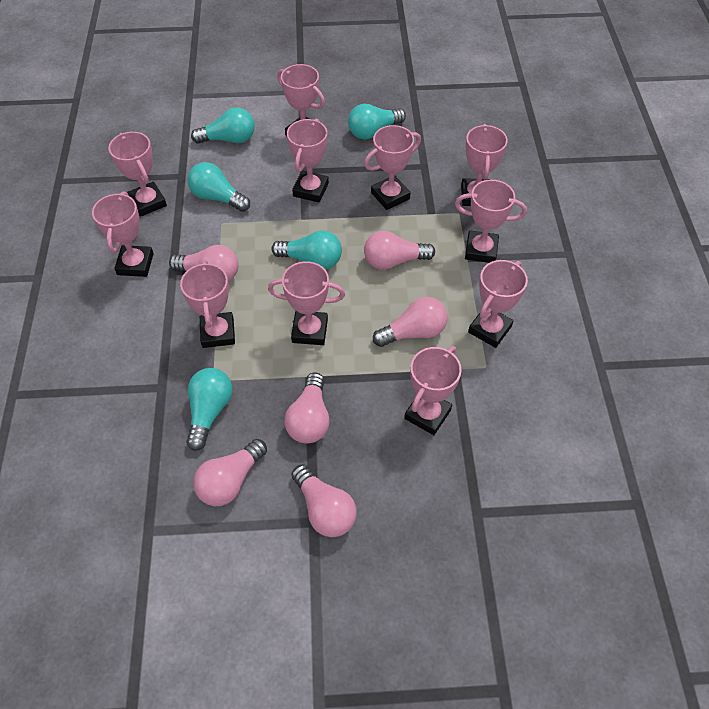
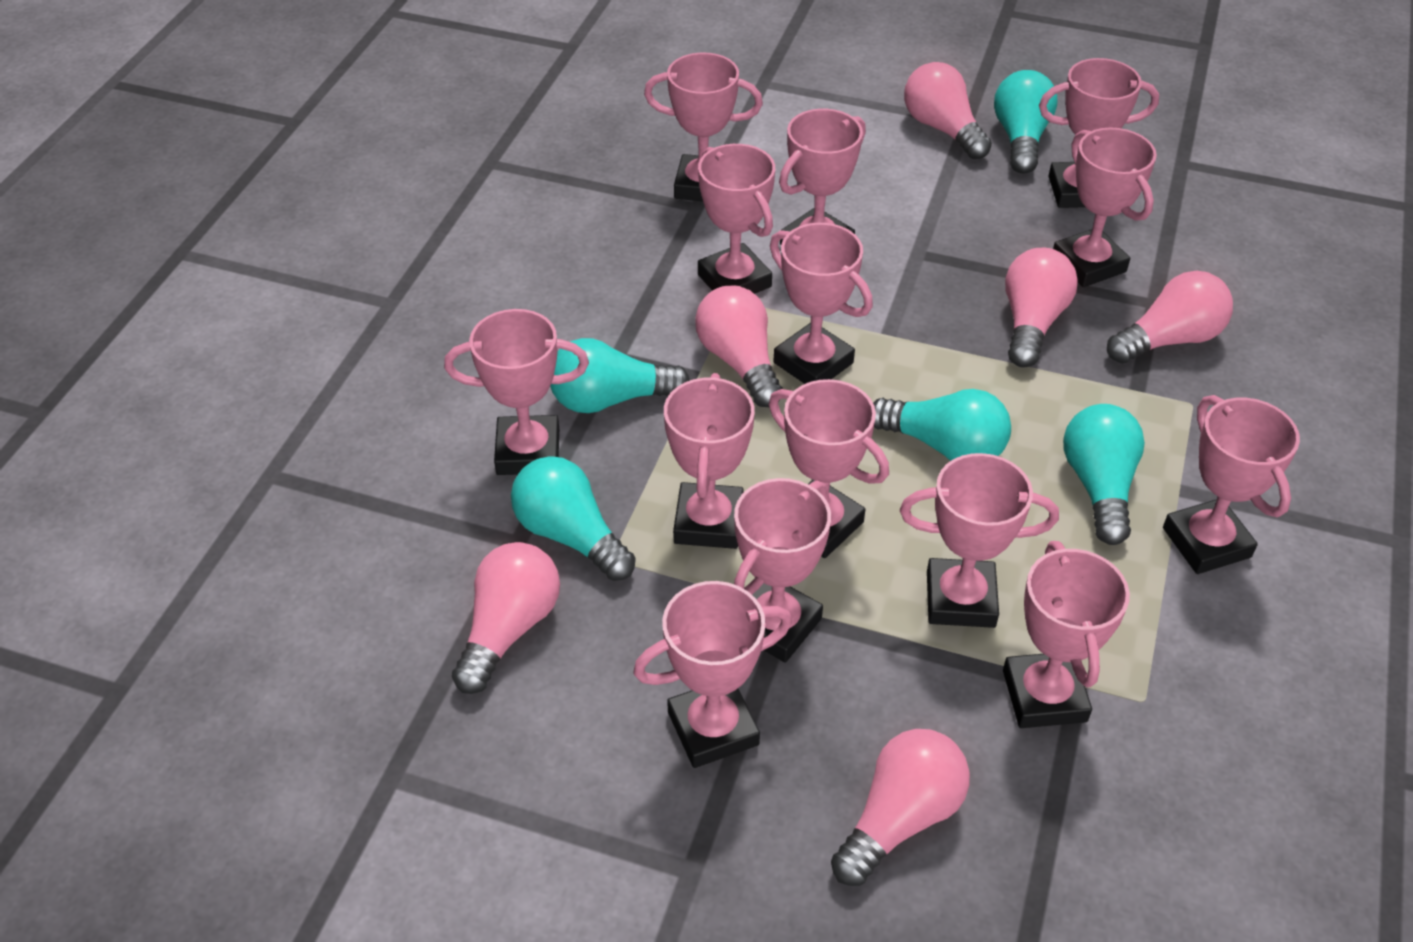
pink trophy: 11 -> 14

